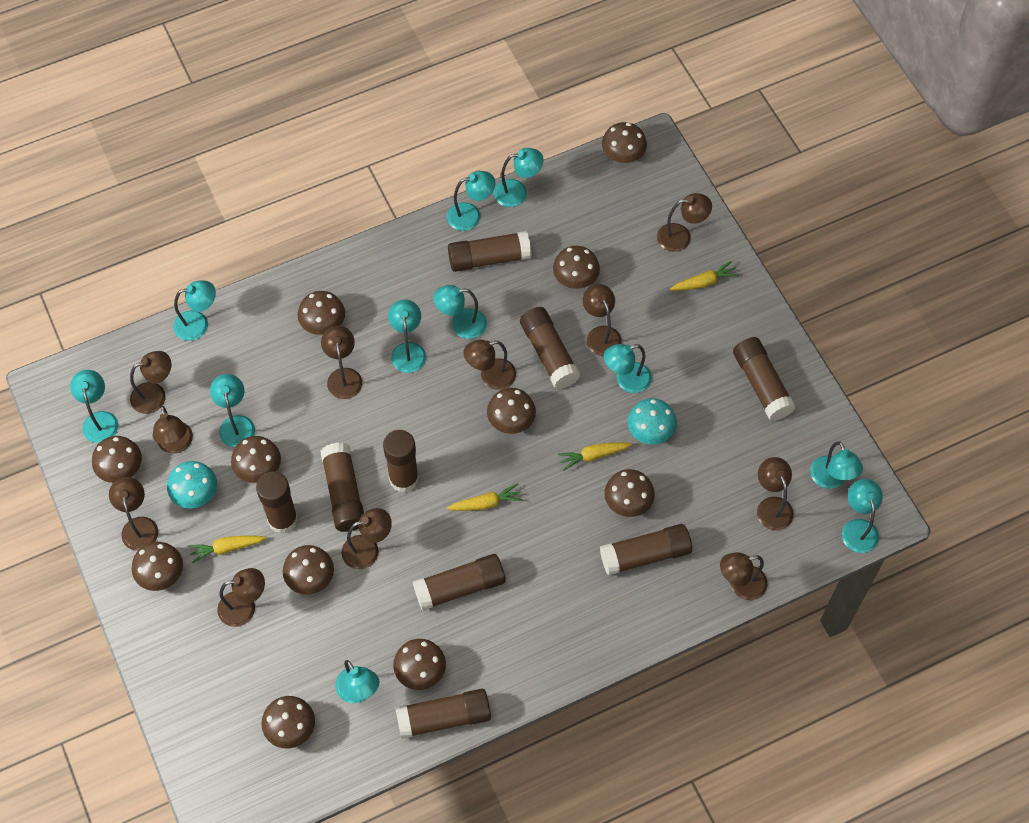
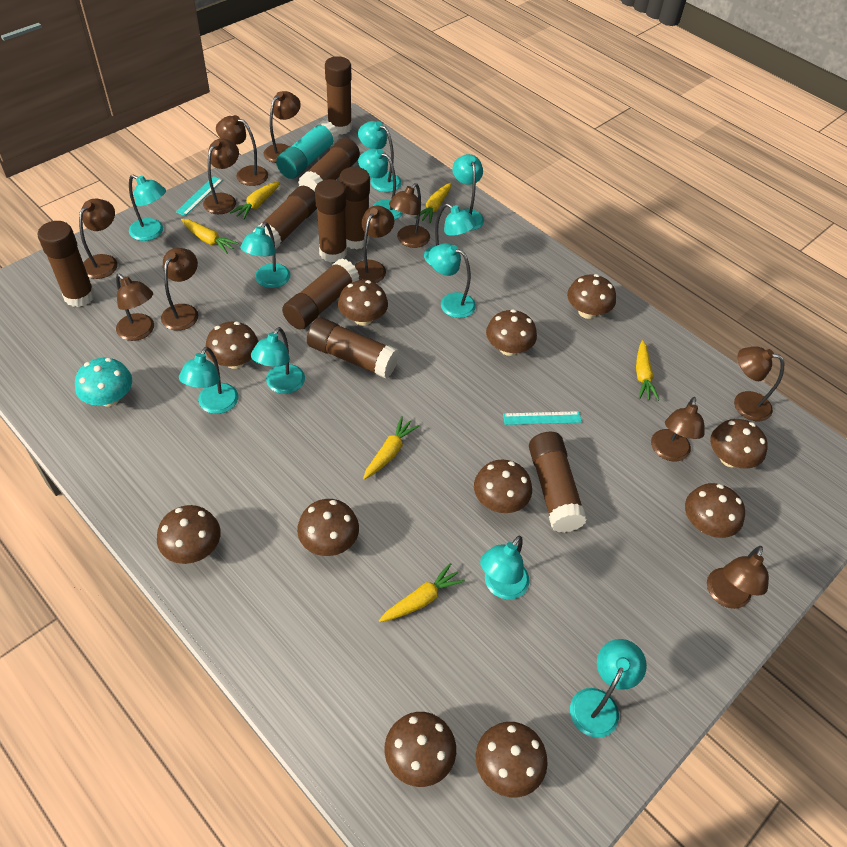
turquoise glue stick: 0 -> 1
turquoise mushroom: 2 -> 1
turquoise ruler: 0 -> 2
yellow carrot: 4 -> 6

